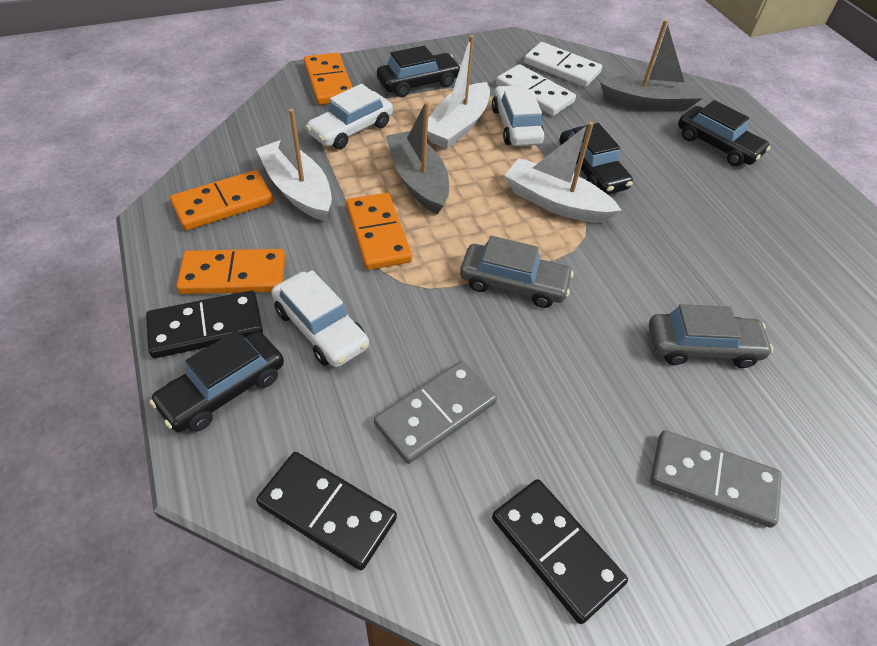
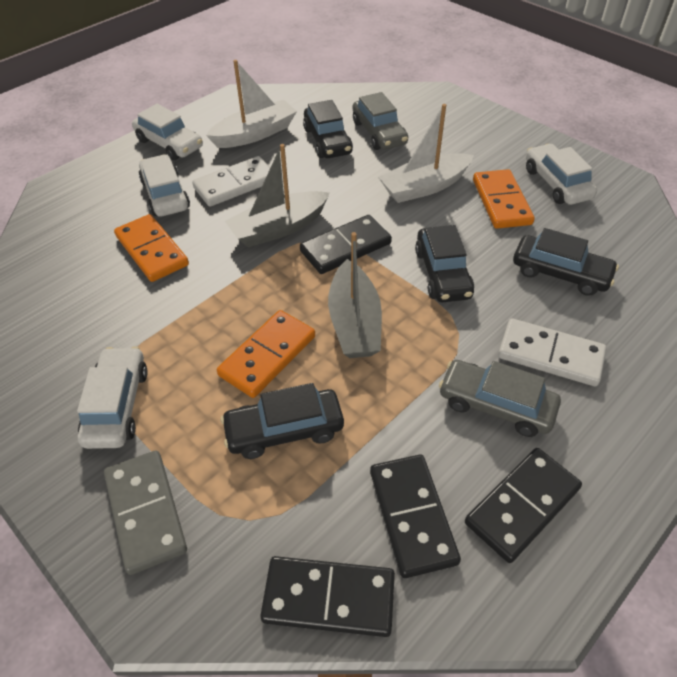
black domino: 3 -> 4
grey domino: 2 -> 1
orange domino: 4 -> 3
white boat: 3 -> 2
white car: 3 -> 4

